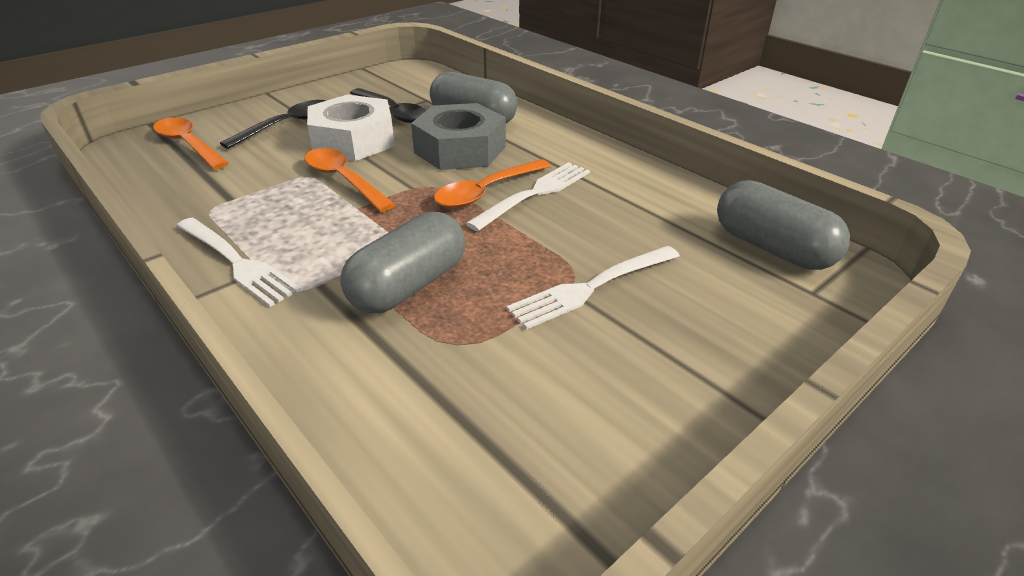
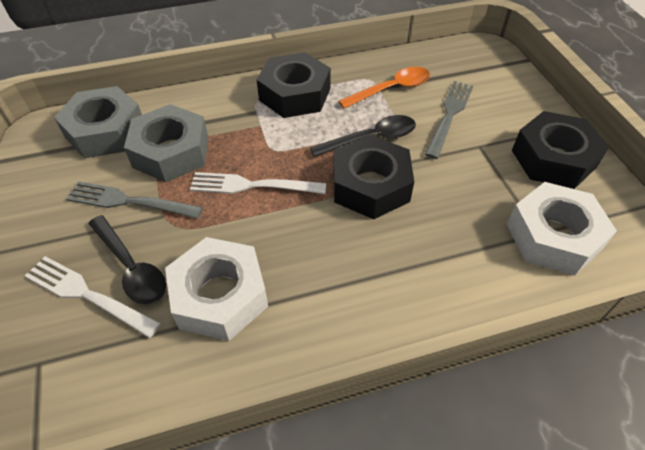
black nut: 0 -> 3
grey capsule: 3 -> 0
grey fork: 0 -> 2
grey nut: 1 -> 2
orange spoon: 3 -> 1
white fork: 3 -> 2
white nut: 1 -> 2

